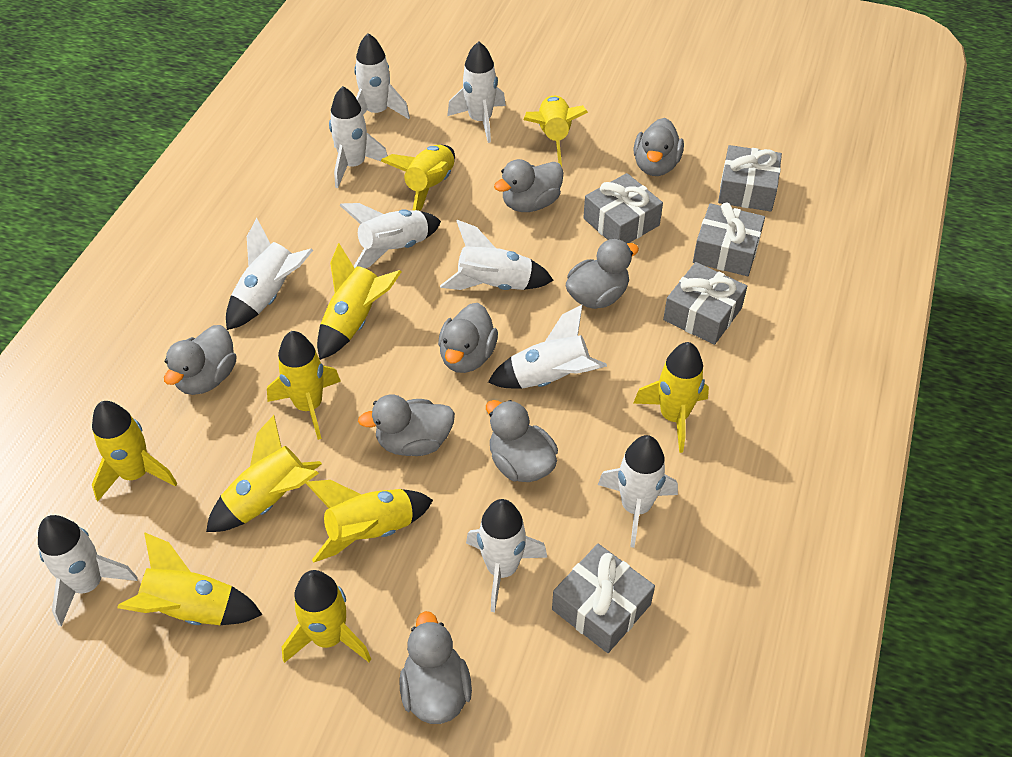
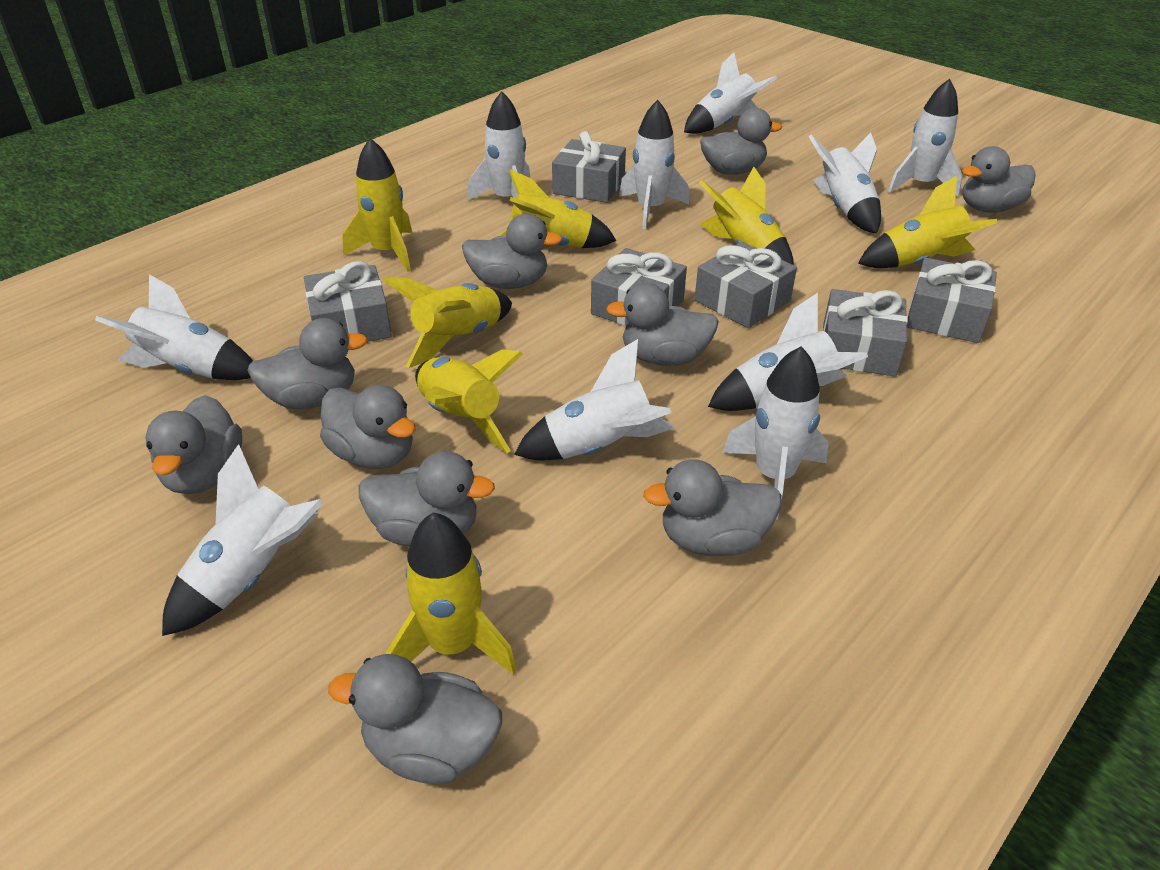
grey duck: 8 -> 10
grey gift: 5 -> 6
yellow rocket: 10 -> 7

